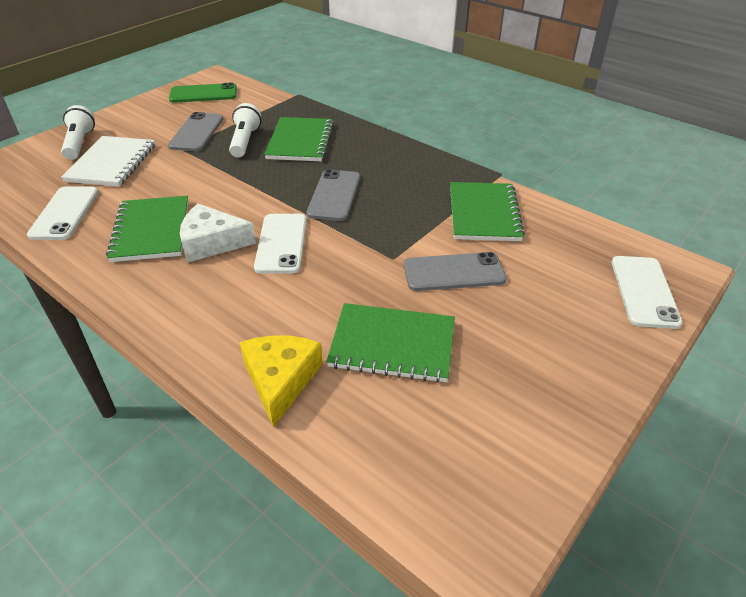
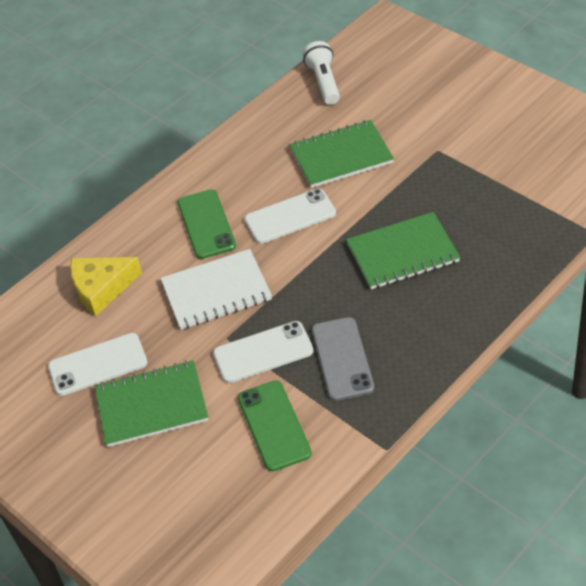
green notebook: 4 -> 3
green phone: 1 -> 2
grey phone: 3 -> 1
white cheese: 1 -> 0
white flashlight: 2 -> 1

